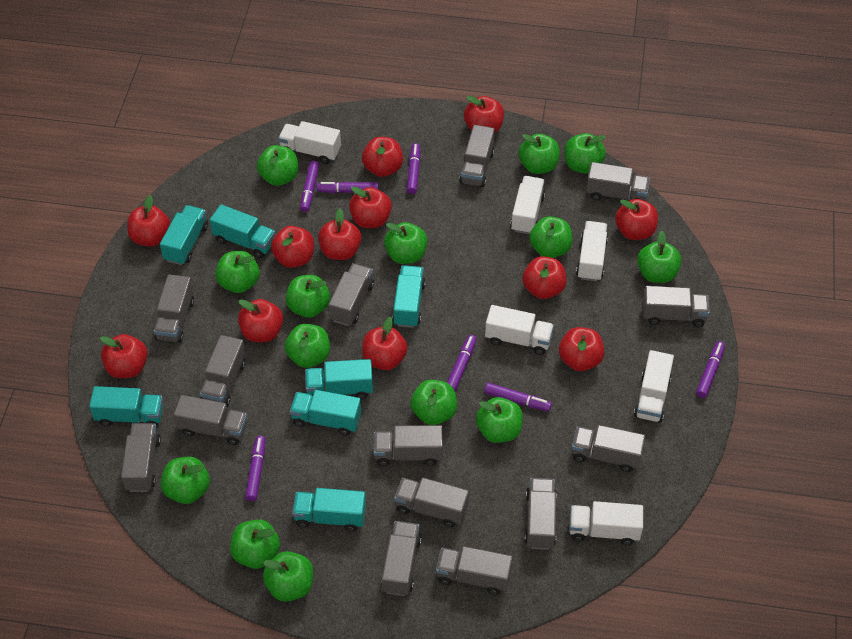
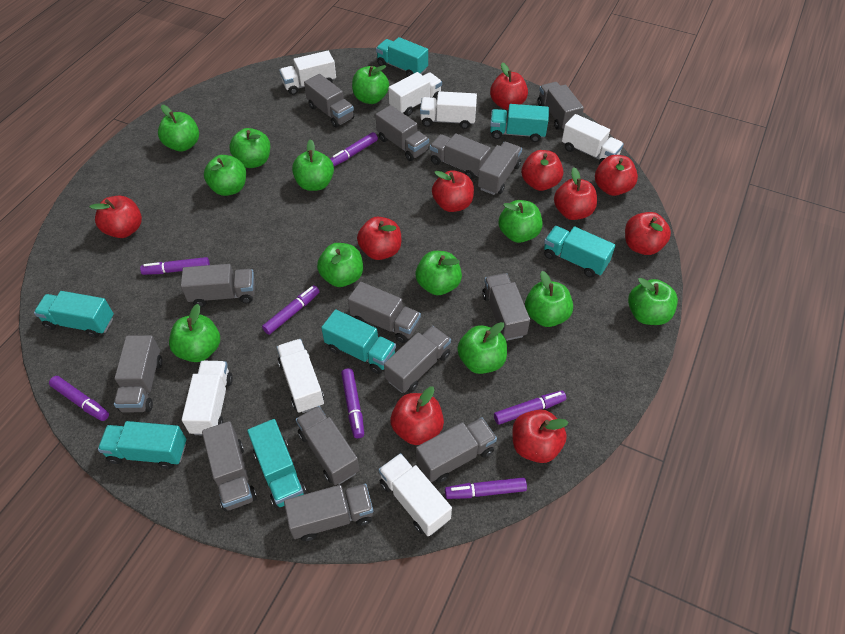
green apple: 14 -> 12
red apple: 12 -> 10
white truck: 6 -> 7

